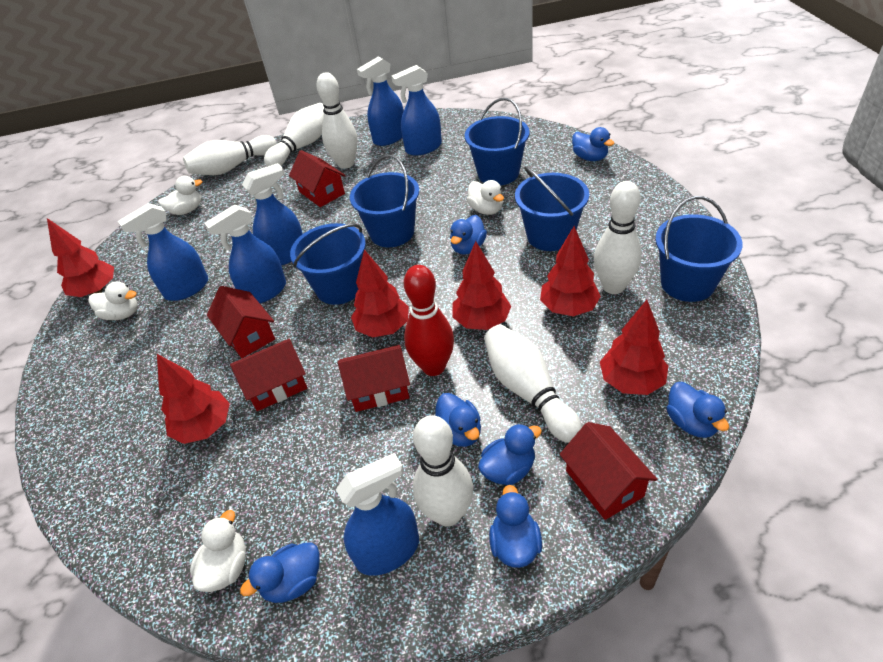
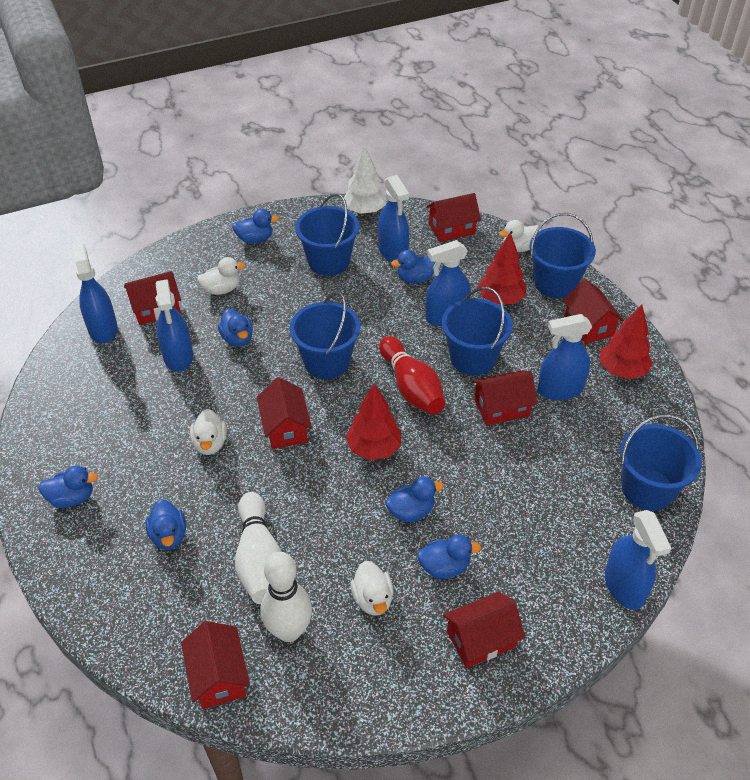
red house: 5 -> 7
red tree: 6 -> 3
white bowling pin: 6 -> 2
white tree: 0 -> 1

